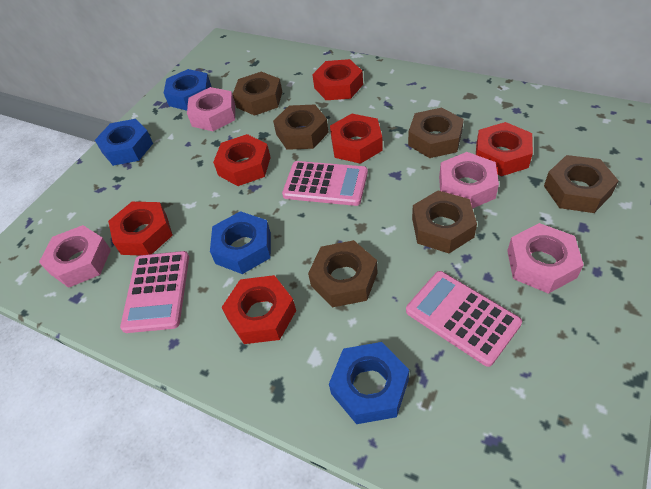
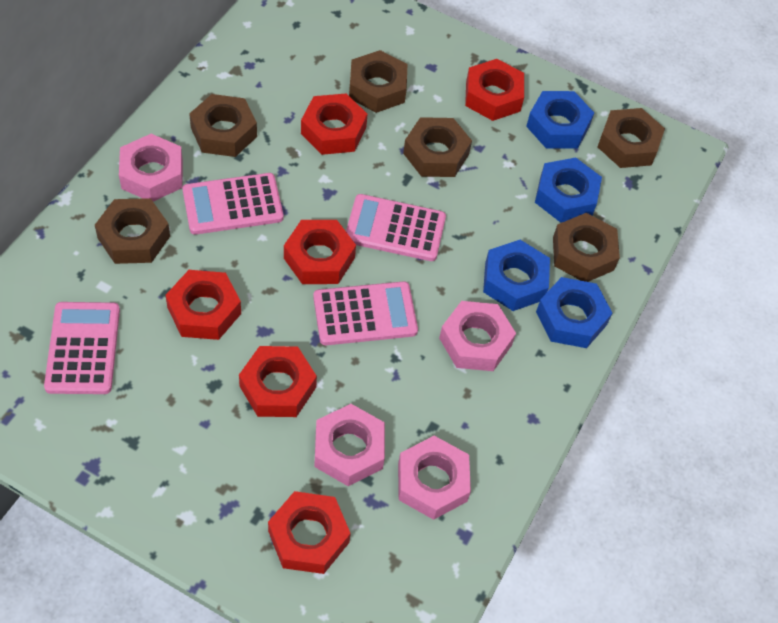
pink calculator: 3 -> 4

